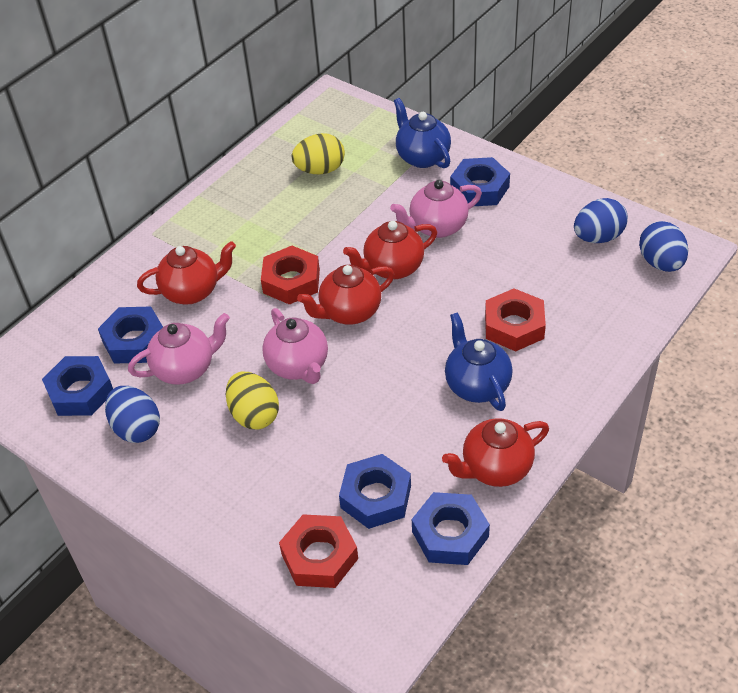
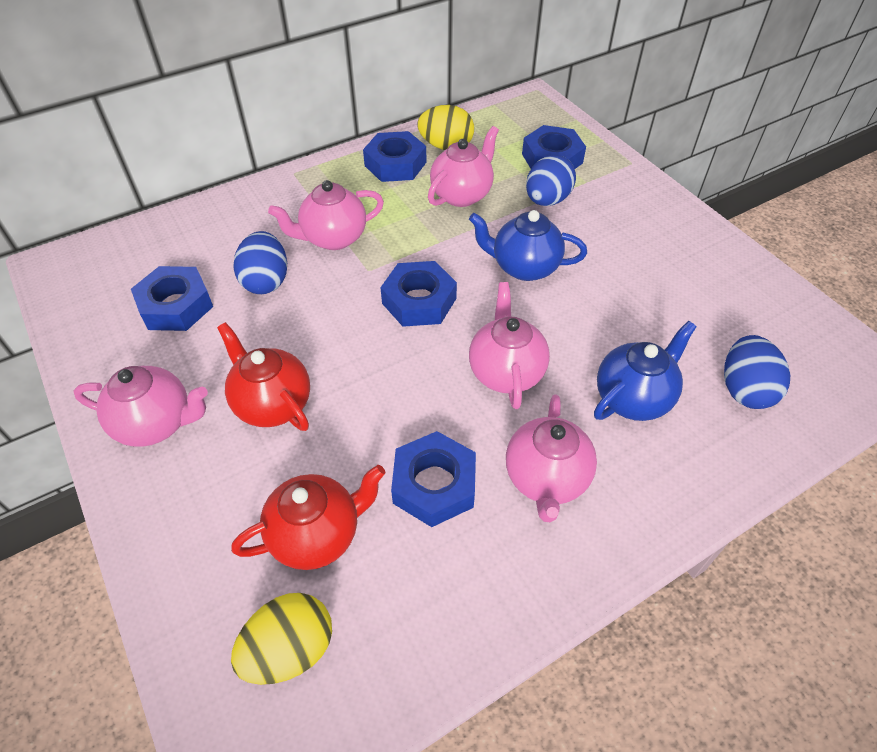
pink teapot: 3 -> 5
red nut: 3 -> 0
red teapot: 4 -> 2

